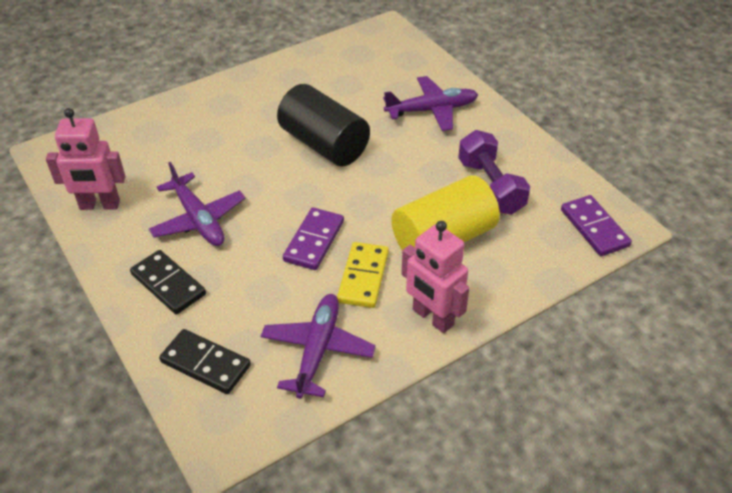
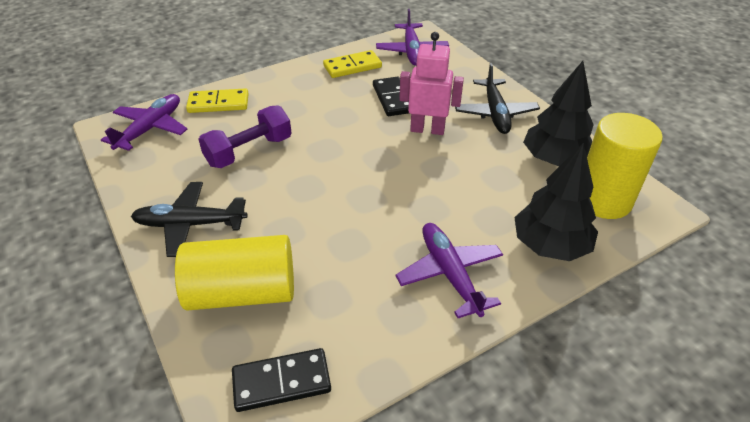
black cylinder: 1 -> 0
black plane: 0 -> 2
black tree: 0 -> 2
pink robot: 2 -> 1
purple domino: 2 -> 0
yellow cylinder: 1 -> 2
yellow domino: 1 -> 2

